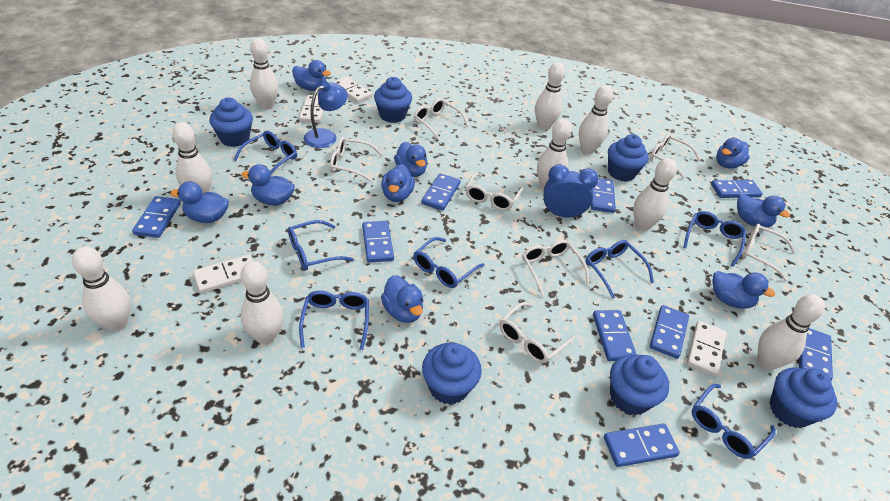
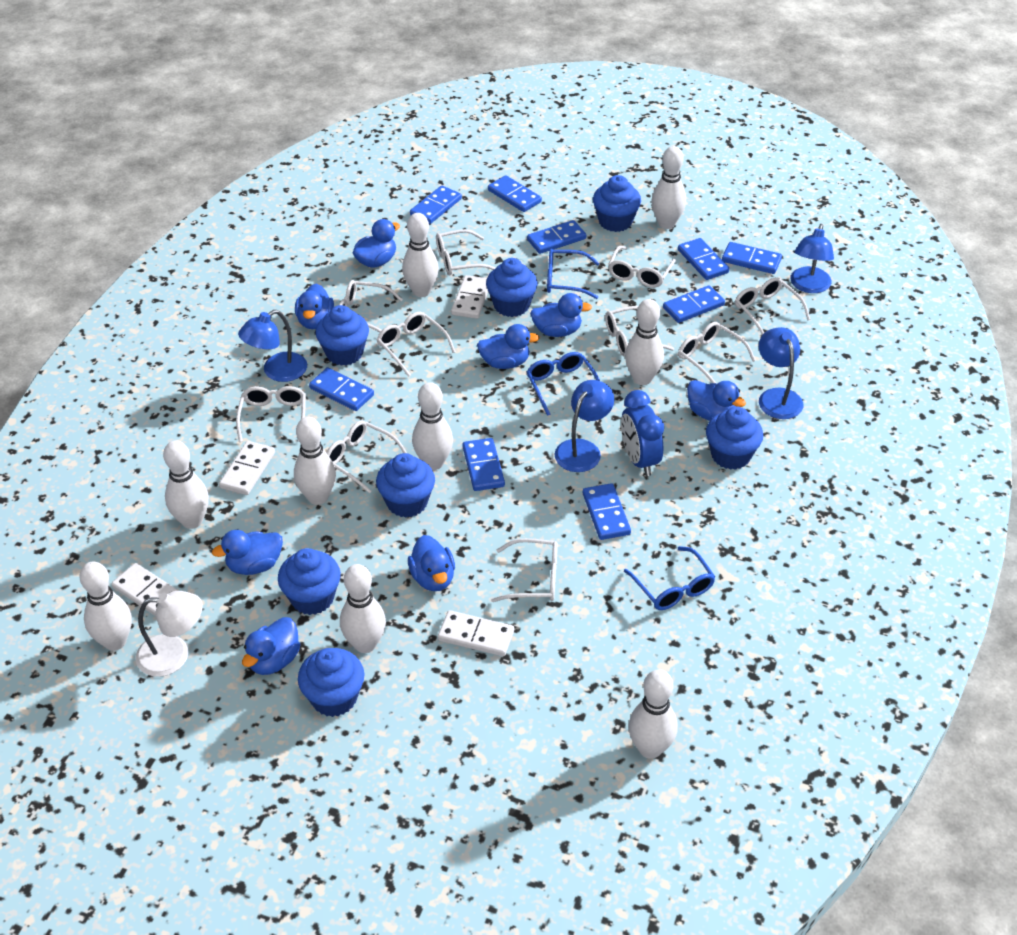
blue cupcake: 6 -> 7
blue duck: 9 -> 8
blue glasses: 7 -> 3
blue lamp: 1 -> 4
white glasses: 7 -> 10
white lamp: 0 -> 1

